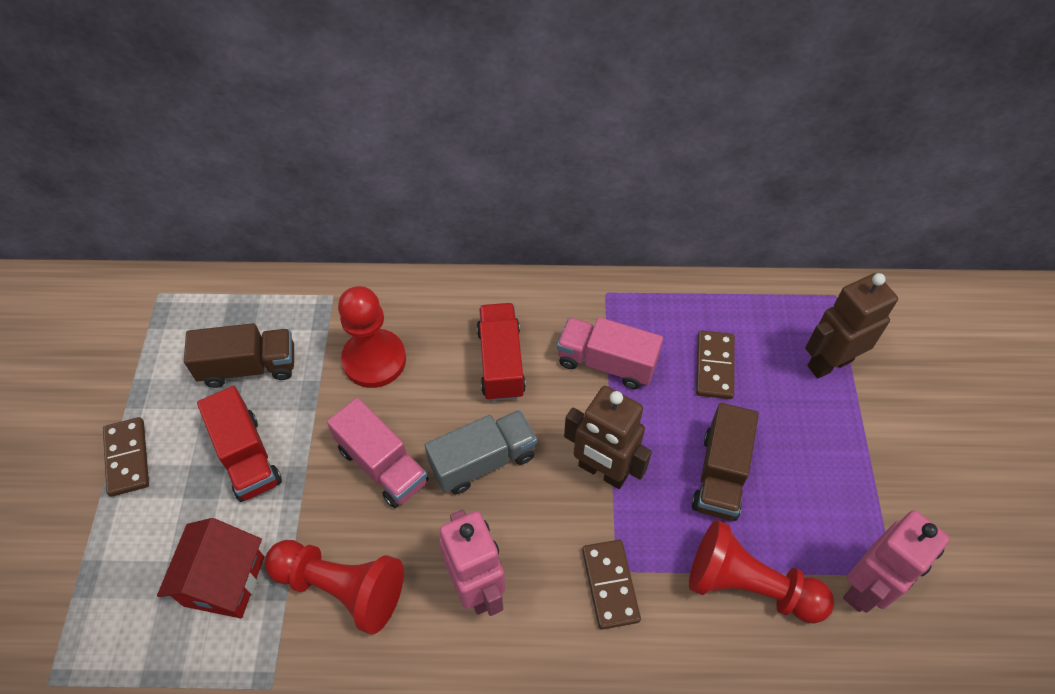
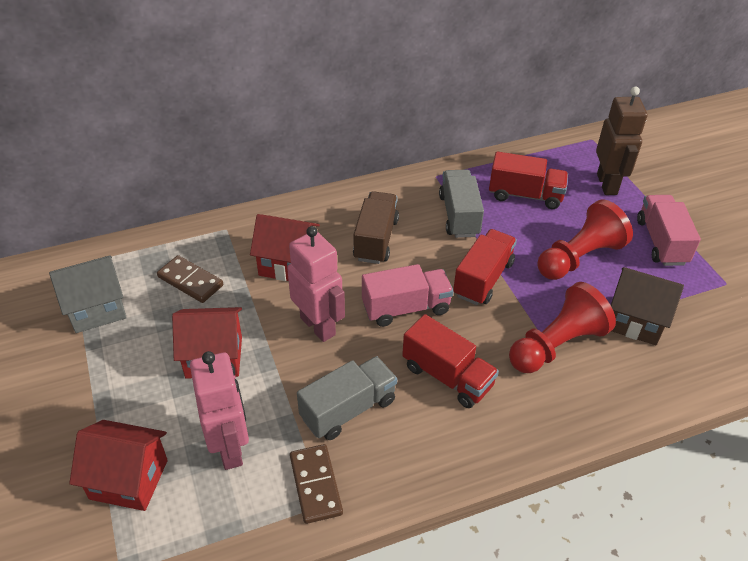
brown domino: 3 -> 2
brown house: 0 -> 1
brown robot: 2 -> 1
brown truck: 2 -> 1
grey house: 0 -> 1
grey truck: 1 -> 2
red house: 1 -> 3
red pawn: 3 -> 2
red truck: 2 -> 3

